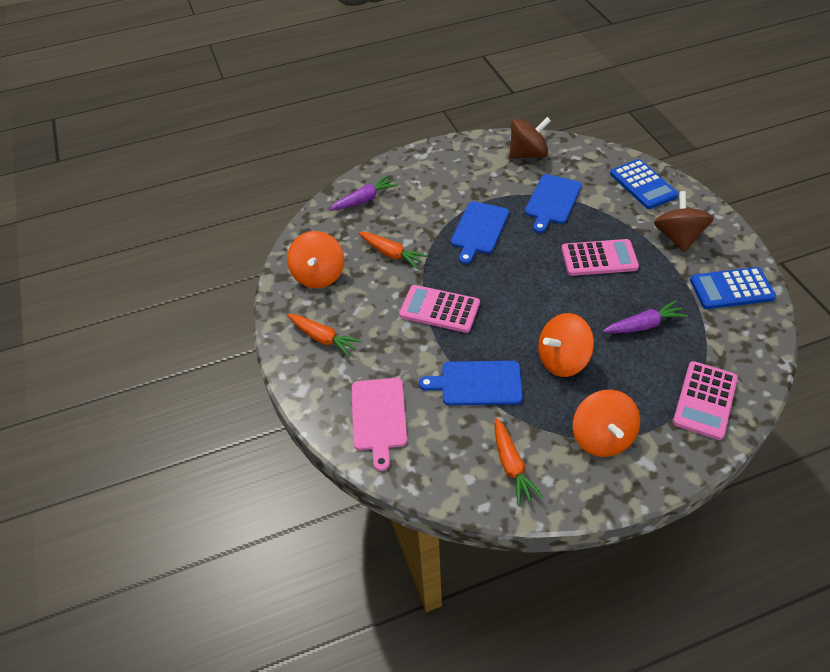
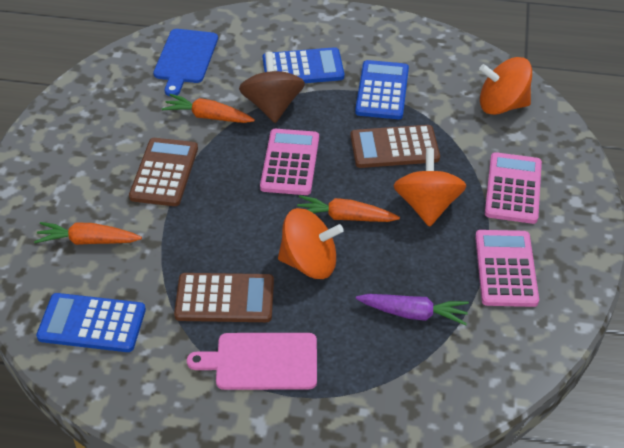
blue calculator: 2 -> 3
blue cutting board: 3 -> 1
brown calculator: 0 -> 3
brown spinning top: 2 -> 1
purple carrot: 2 -> 1

